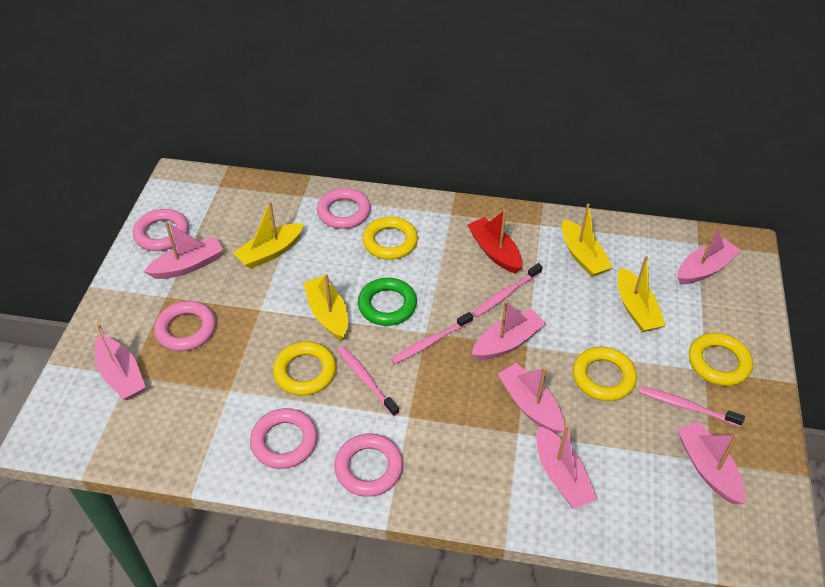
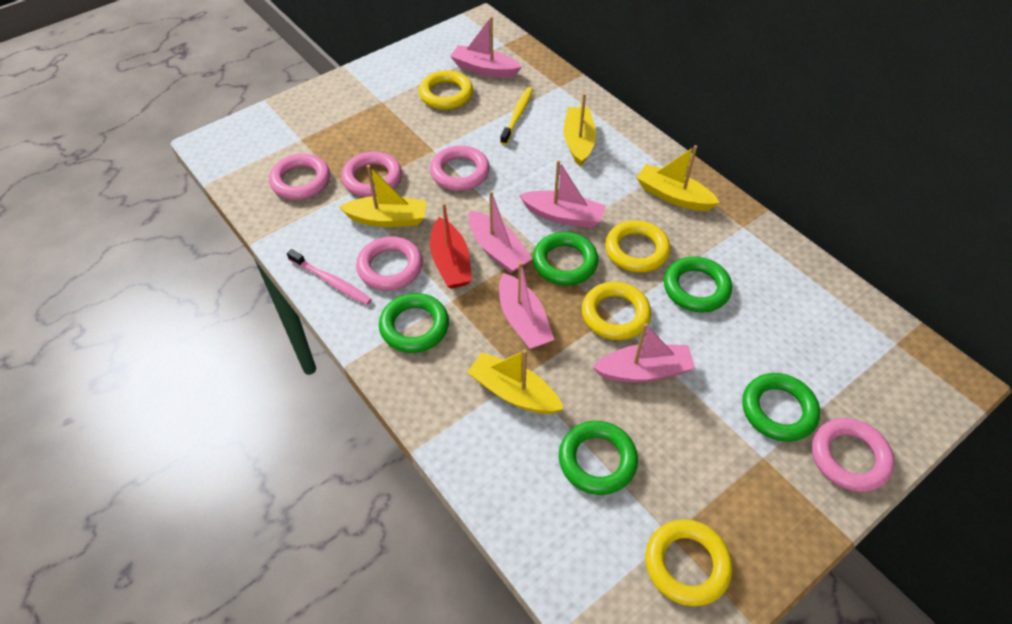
green ring: 1 -> 5
pink boat: 7 -> 5
pink toothbrush: 4 -> 1
yellow toothbrush: 0 -> 1

